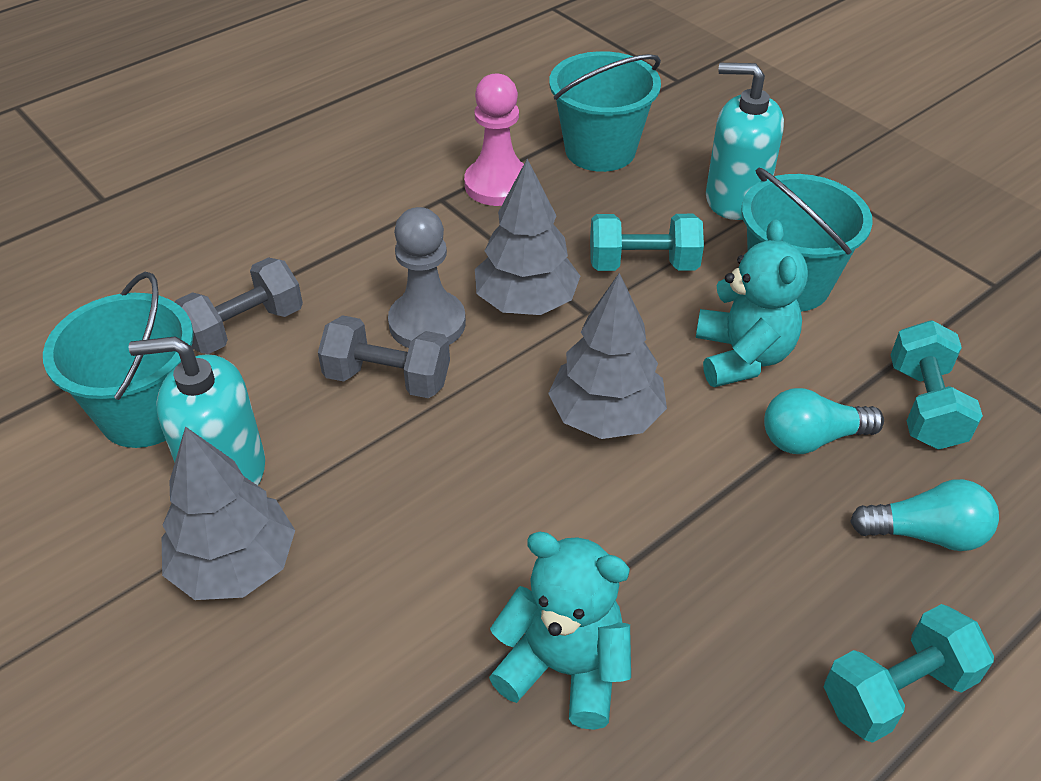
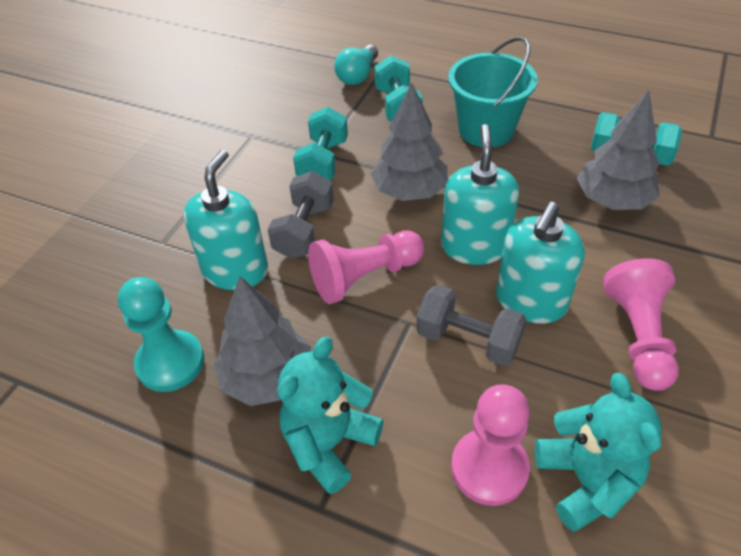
grey pawn: 1 -> 0
pink pawn: 1 -> 3
turquoise bucket: 3 -> 1
turquoise light bulb: 2 -> 1
turquoise pawn: 0 -> 1
turquoise soap dispenser: 2 -> 3

